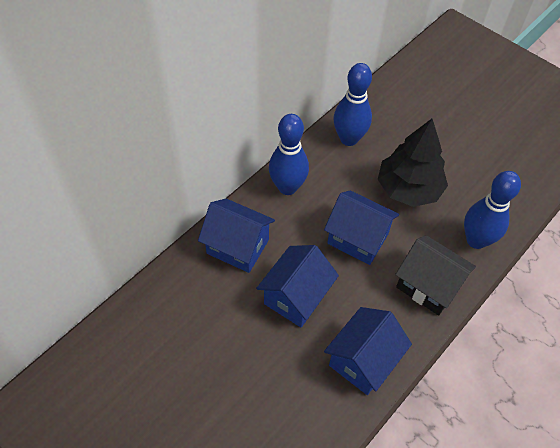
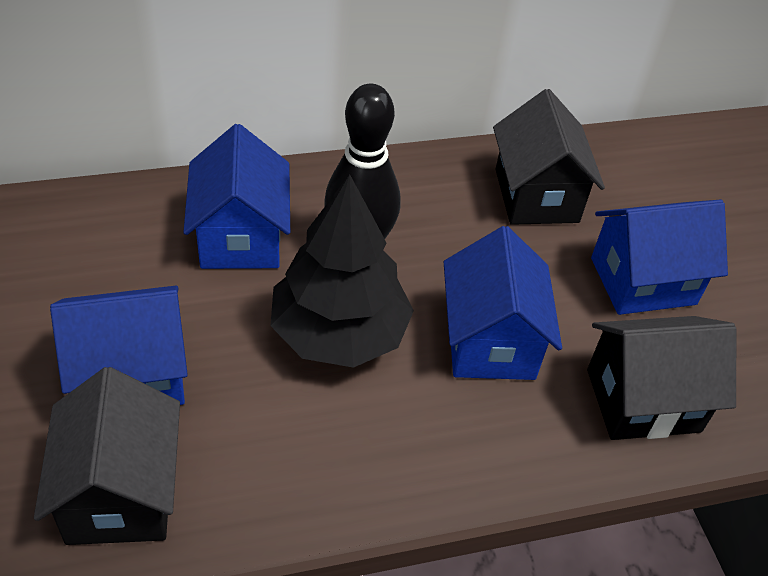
black bowling pin: 0 -> 1
black house: 1 -> 3
blue bowling pin: 3 -> 0

